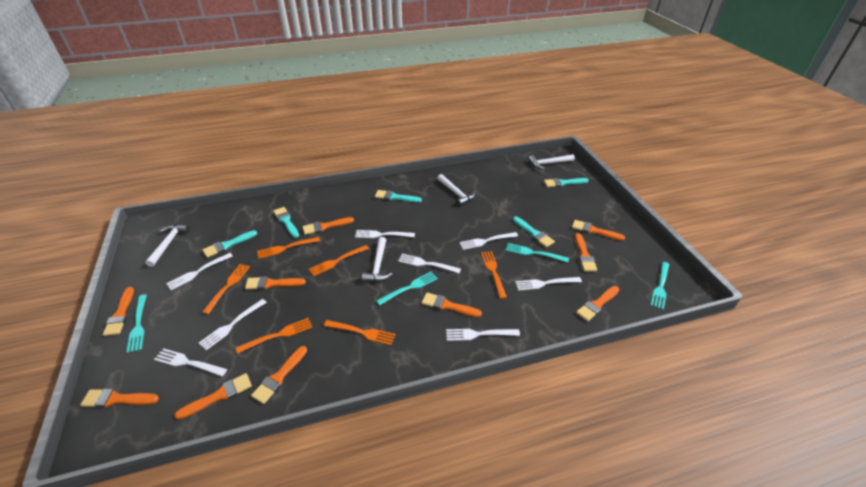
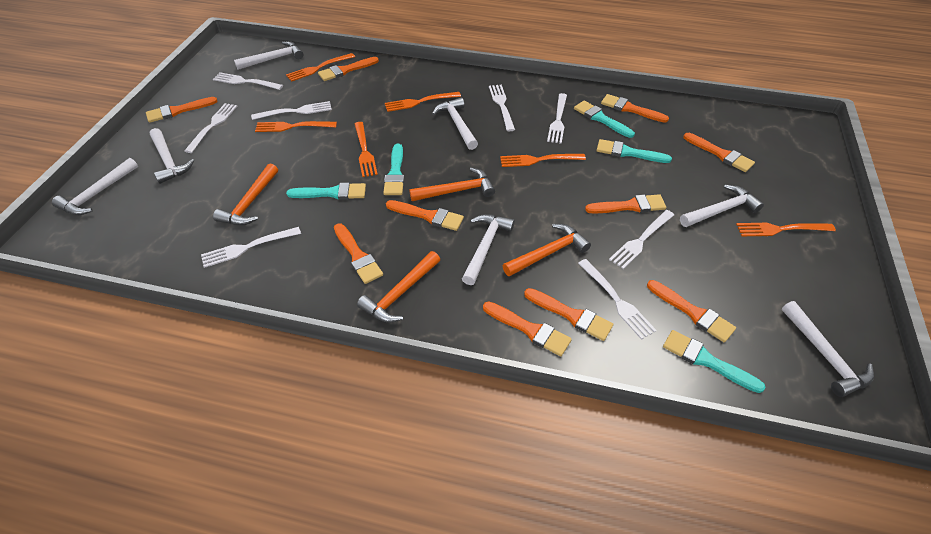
orange hammer: 0 -> 4
turquoise fork: 4 -> 0
white hammer: 4 -> 7

